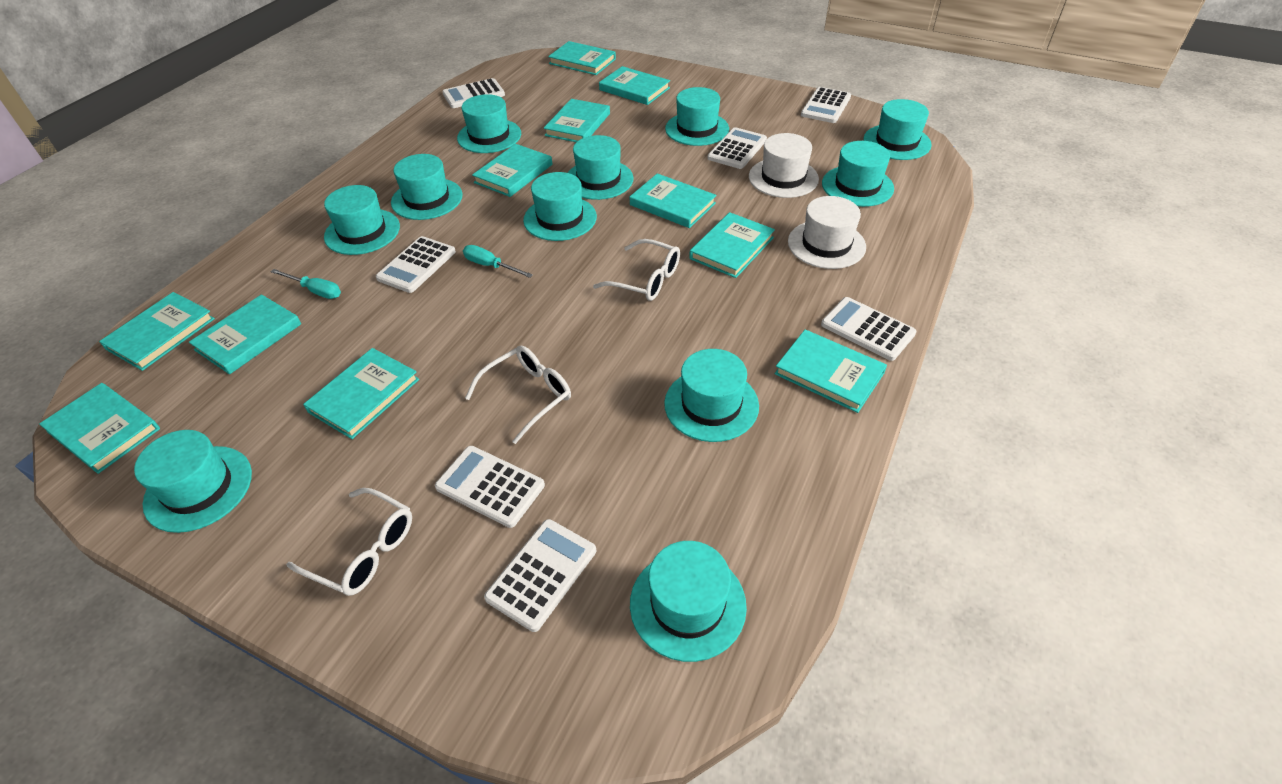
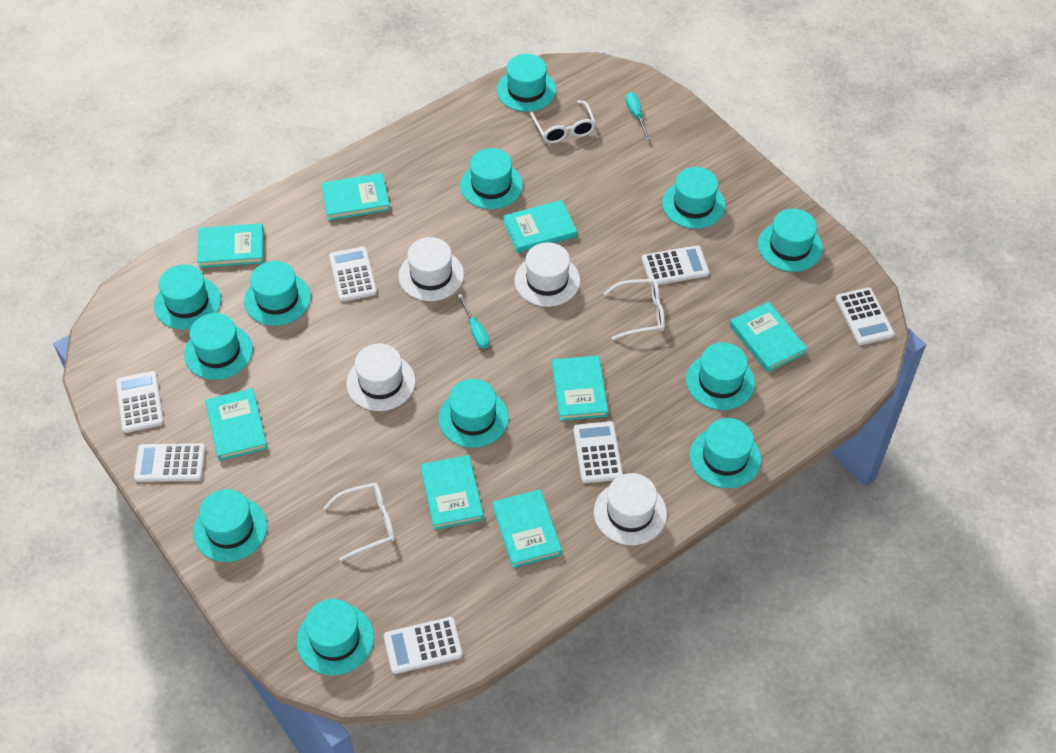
turquoise book: 11 -> 8
turquoise hat: 11 -> 12
white hat: 2 -> 4

